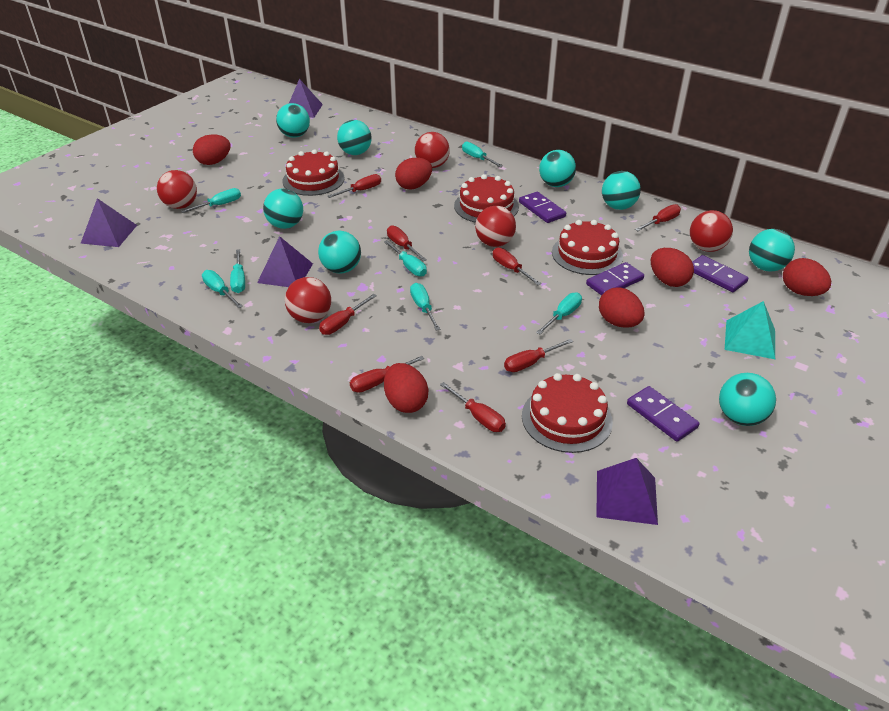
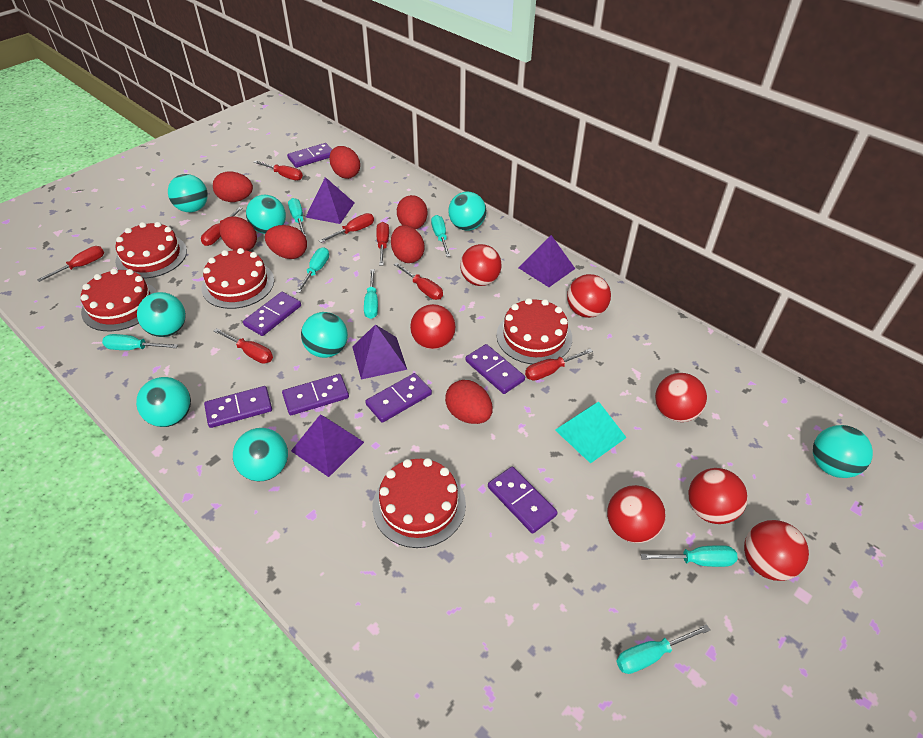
purple domino: 4 -> 7
red ball: 5 -> 7
red cake: 4 -> 5
red egg: 6 -> 7

